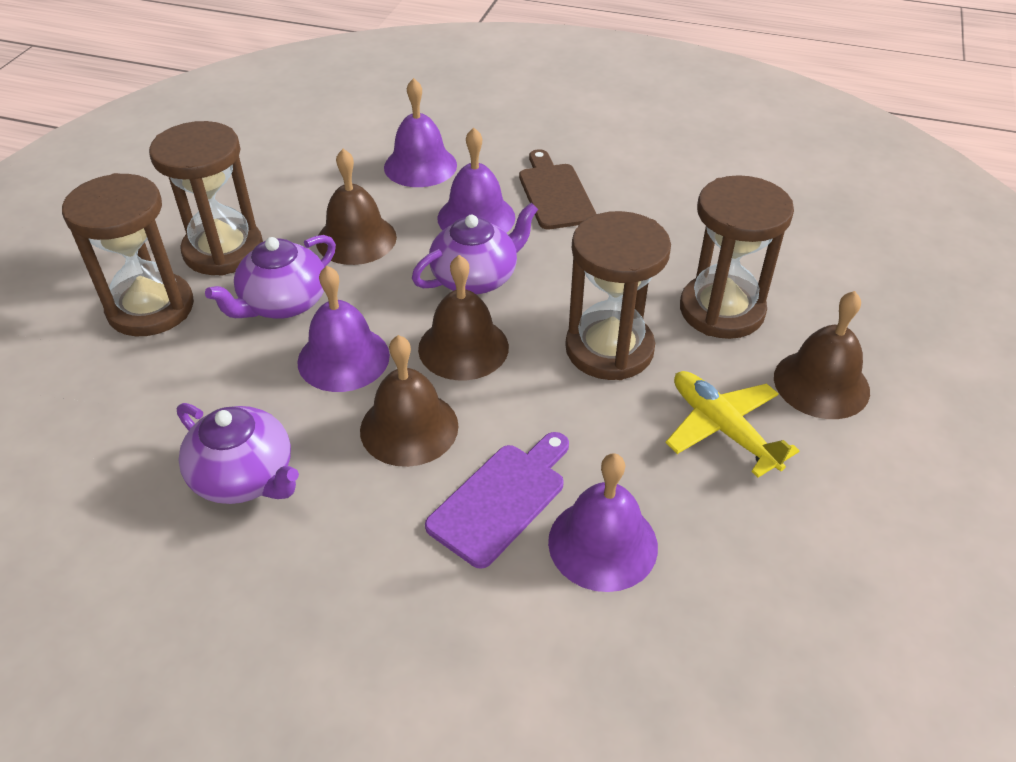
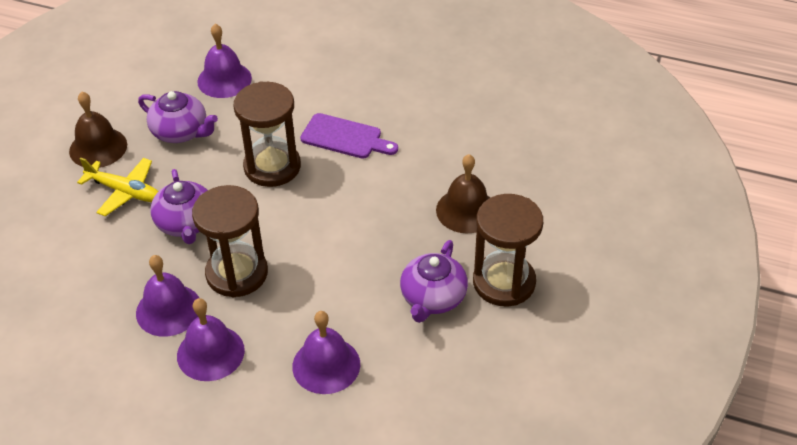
brown bell: 4 -> 2
brown cutting board: 1 -> 0
brown hourglass: 4 -> 3

